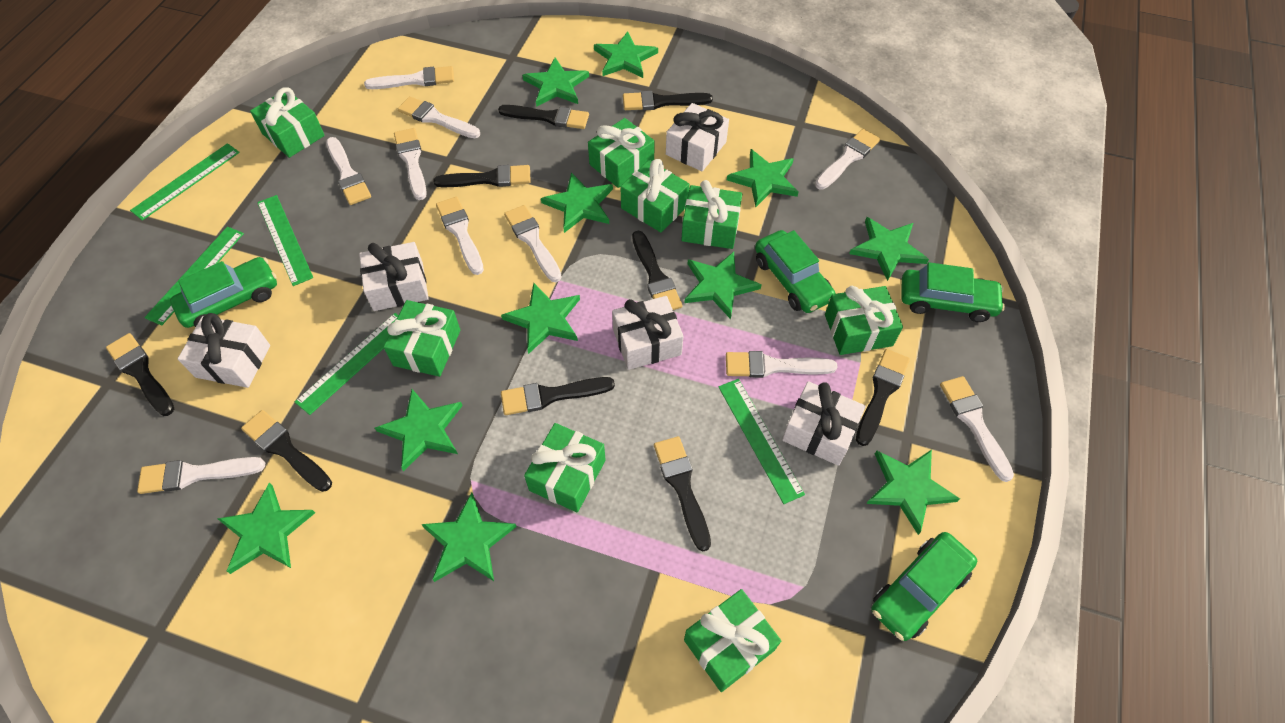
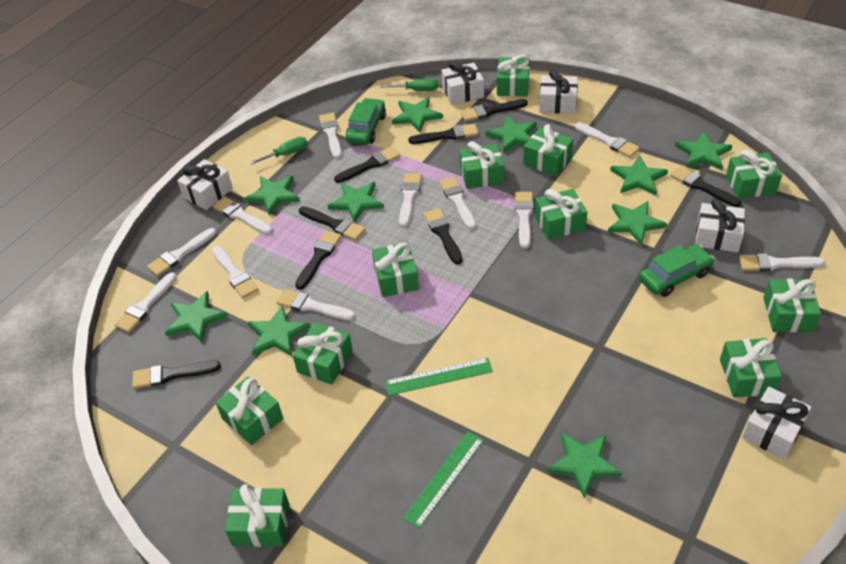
black brush: 9 -> 8
green car: 4 -> 2
green gift: 8 -> 11
green ruler: 5 -> 2
green screwdriver: 0 -> 2
green star: 11 -> 10
white brush: 10 -> 11

